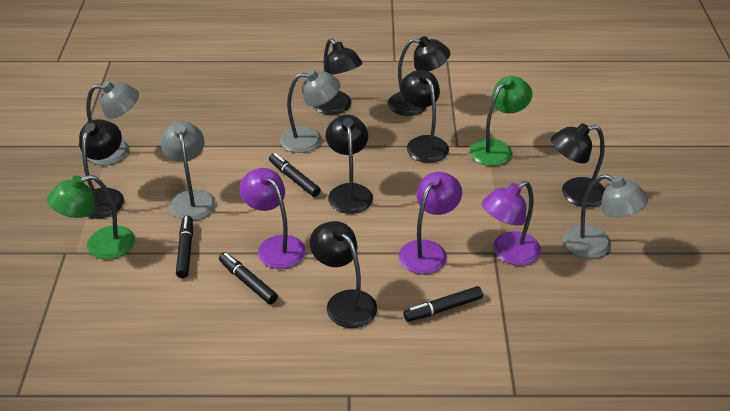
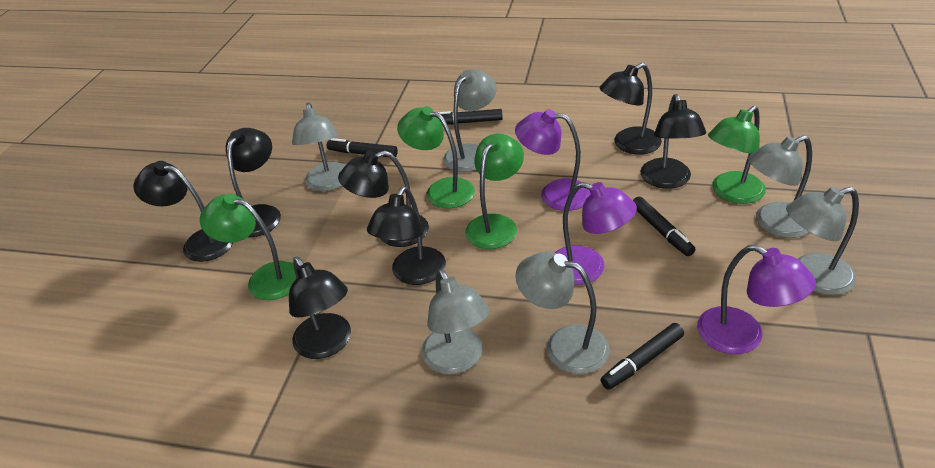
green lamp: 2 -> 4
grey lamp: 4 -> 6

